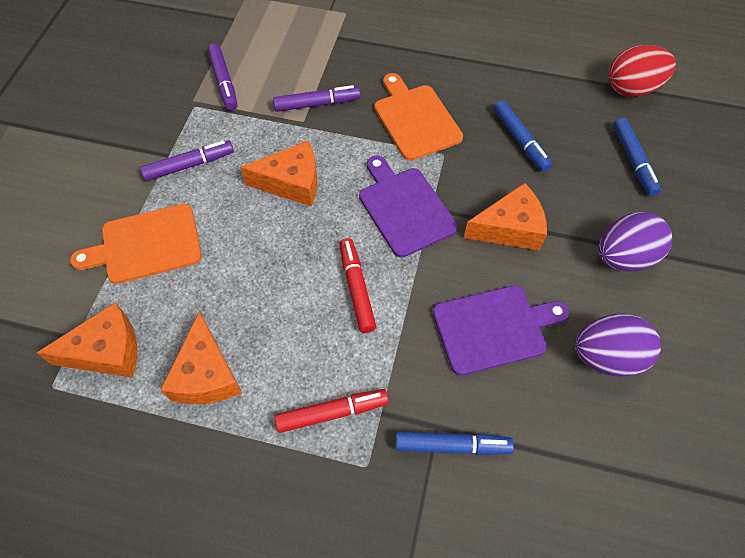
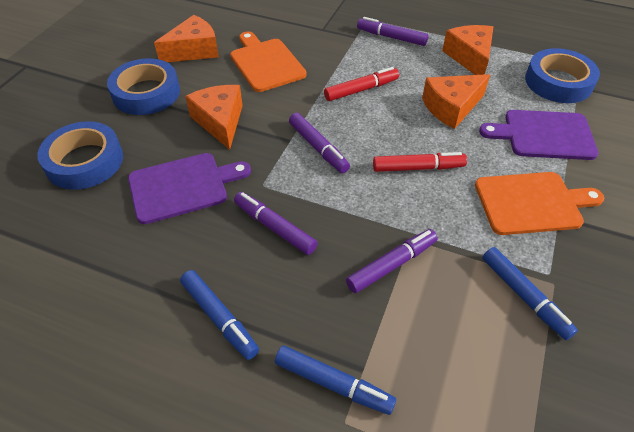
blue tape: 0 -> 3
purple egg: 2 -> 0
purple marker: 3 -> 4
red egg: 1 -> 0

